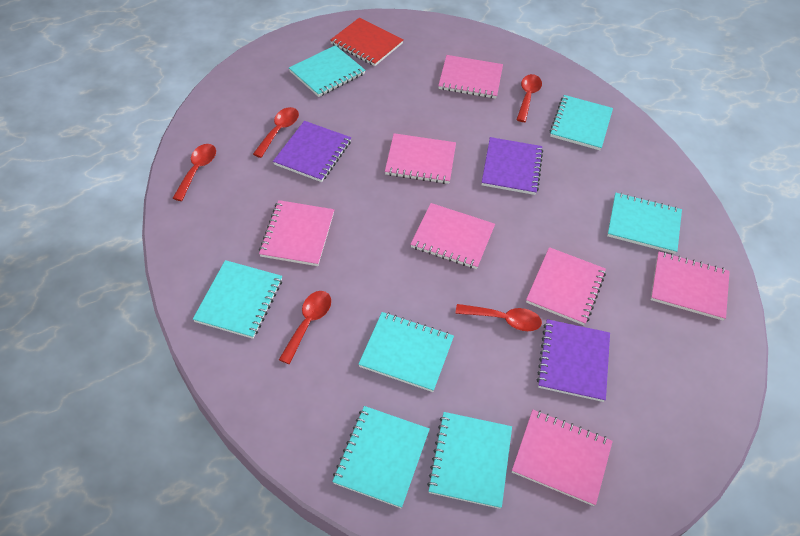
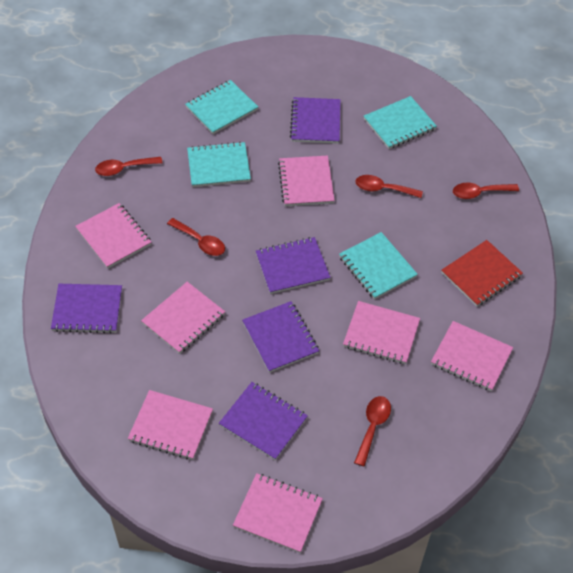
purple notebook: 3 -> 5
turquoise notebook: 7 -> 4

